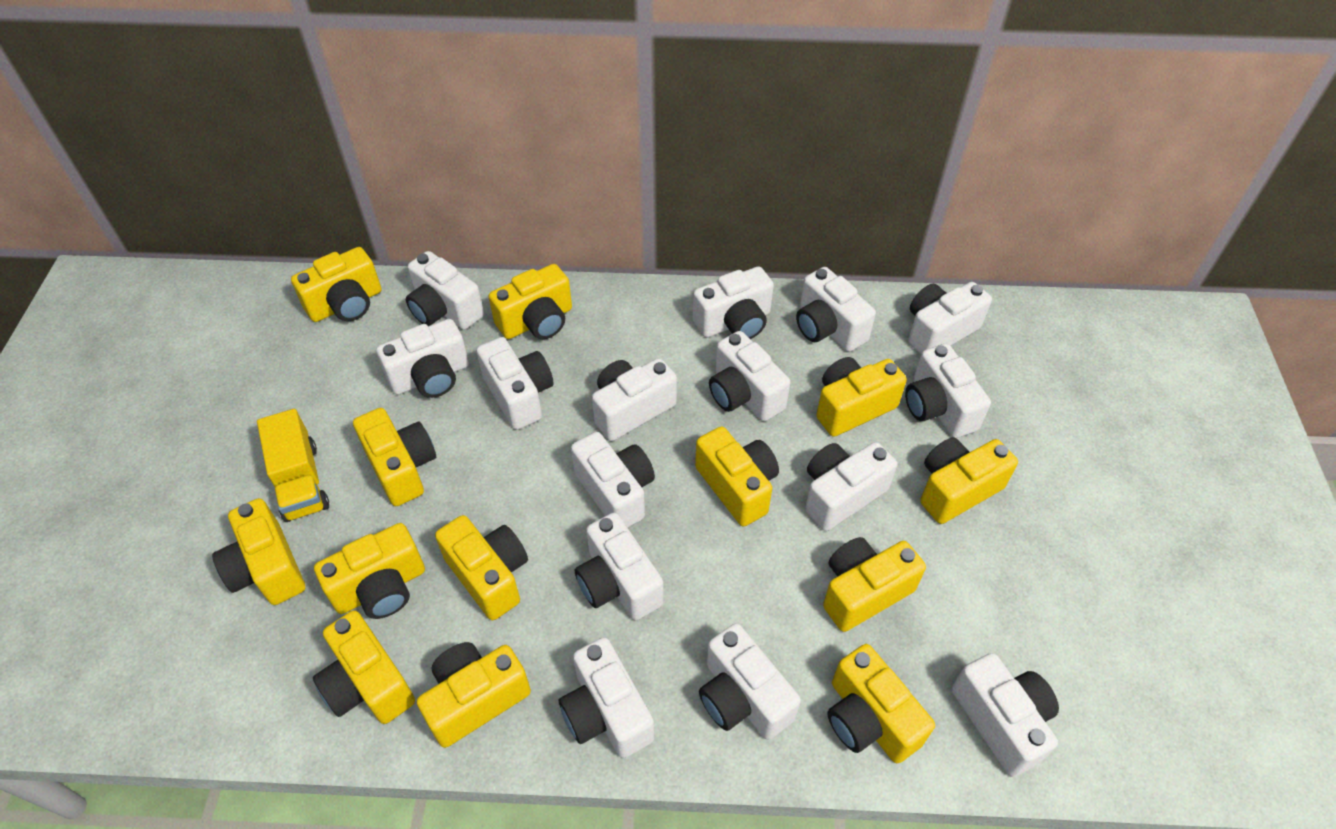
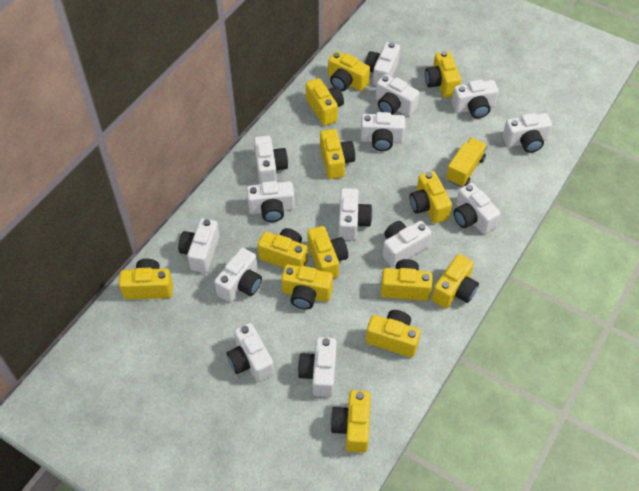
white camera: 15 -> 14

